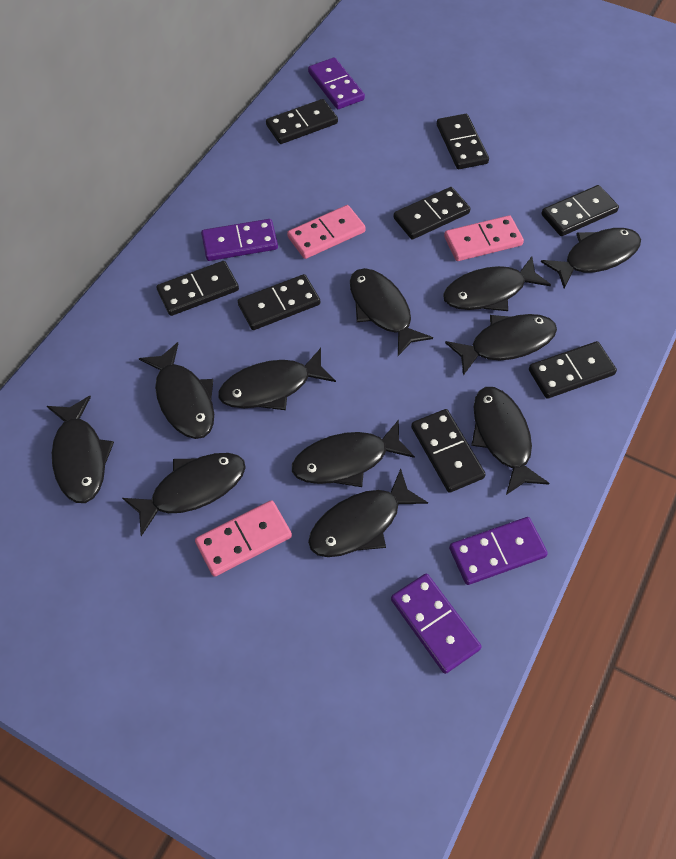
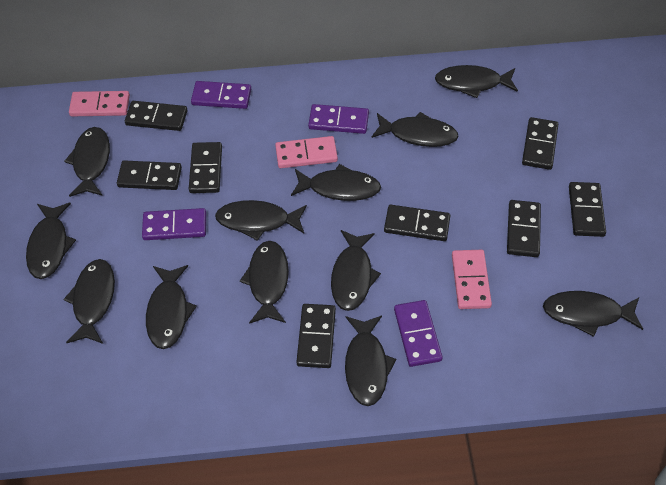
black fish: 11 -> 12

